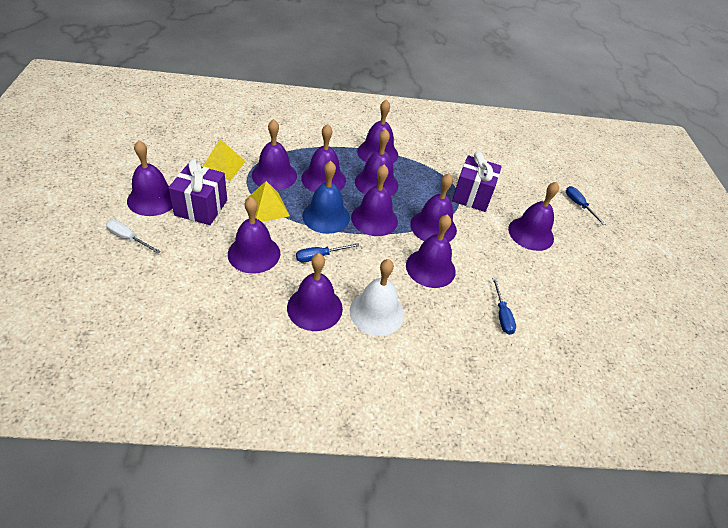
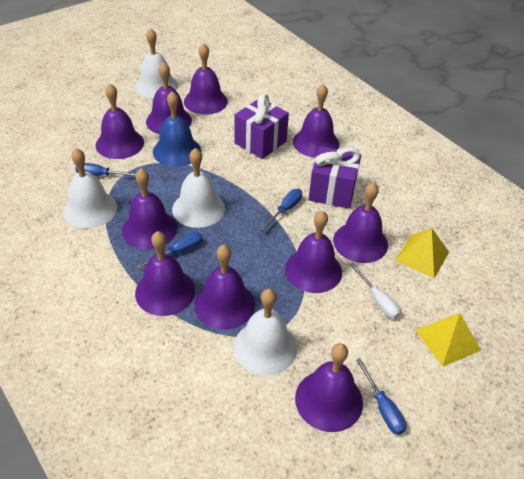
blue screwdriver: 3 -> 4
purple bell: 11 -> 10
white bell: 1 -> 4

